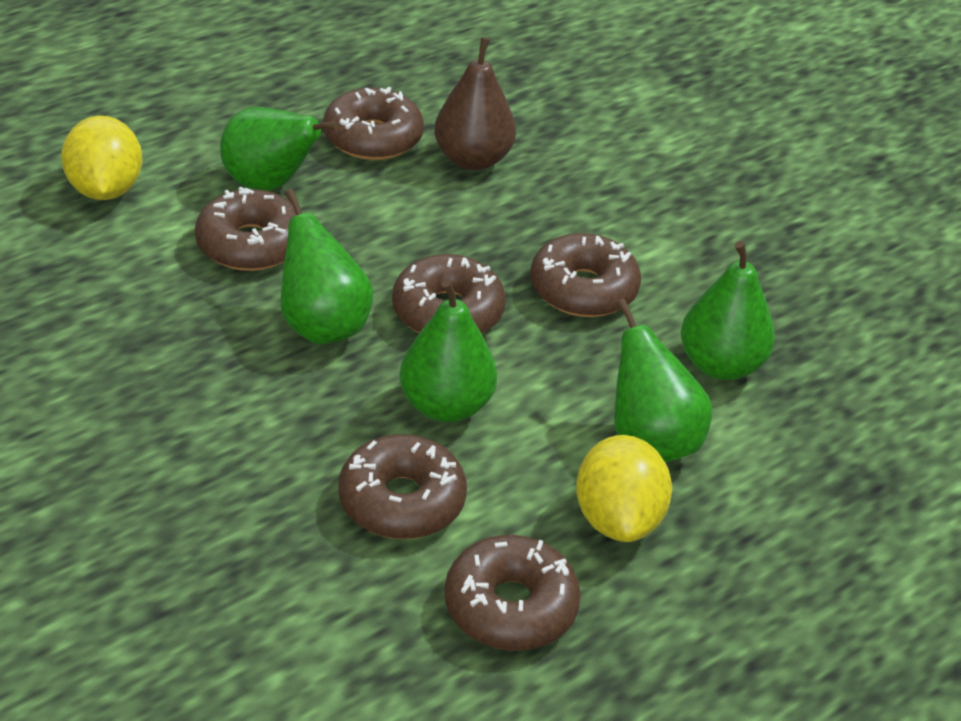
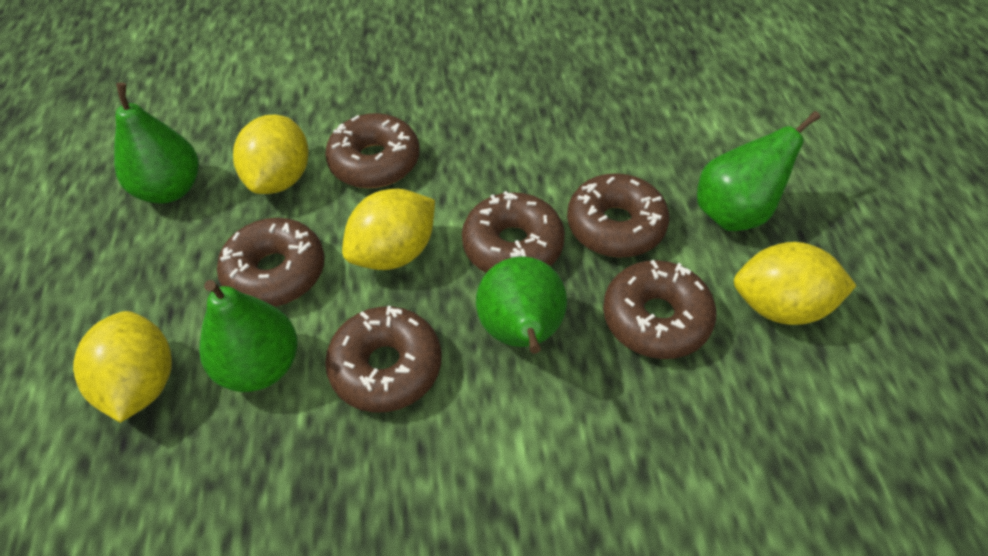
brown pear: 1 -> 0
green pear: 5 -> 4
yellow lemon: 2 -> 4

